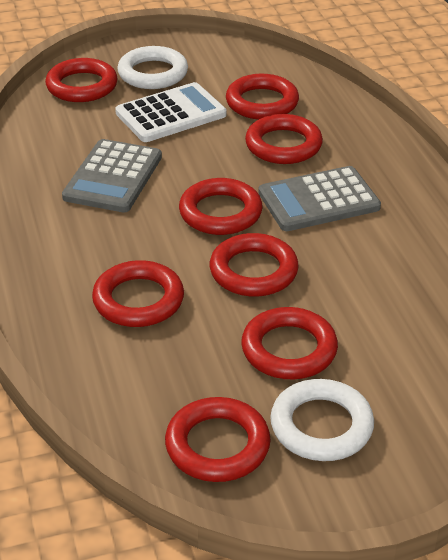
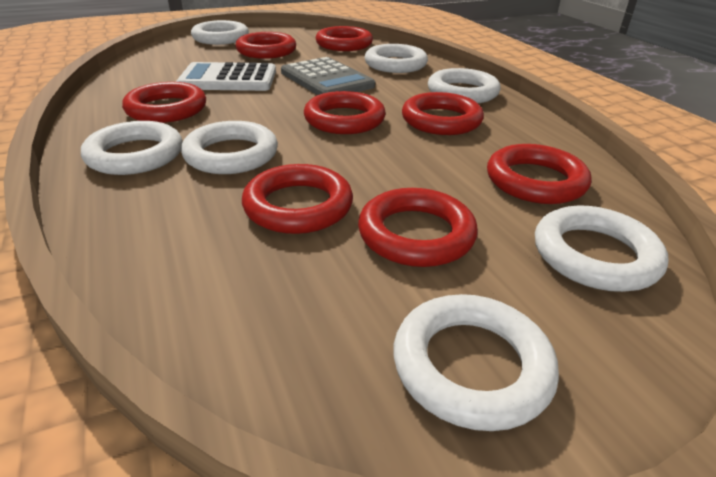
grey calculator: 2 -> 1
white ring: 2 -> 7

